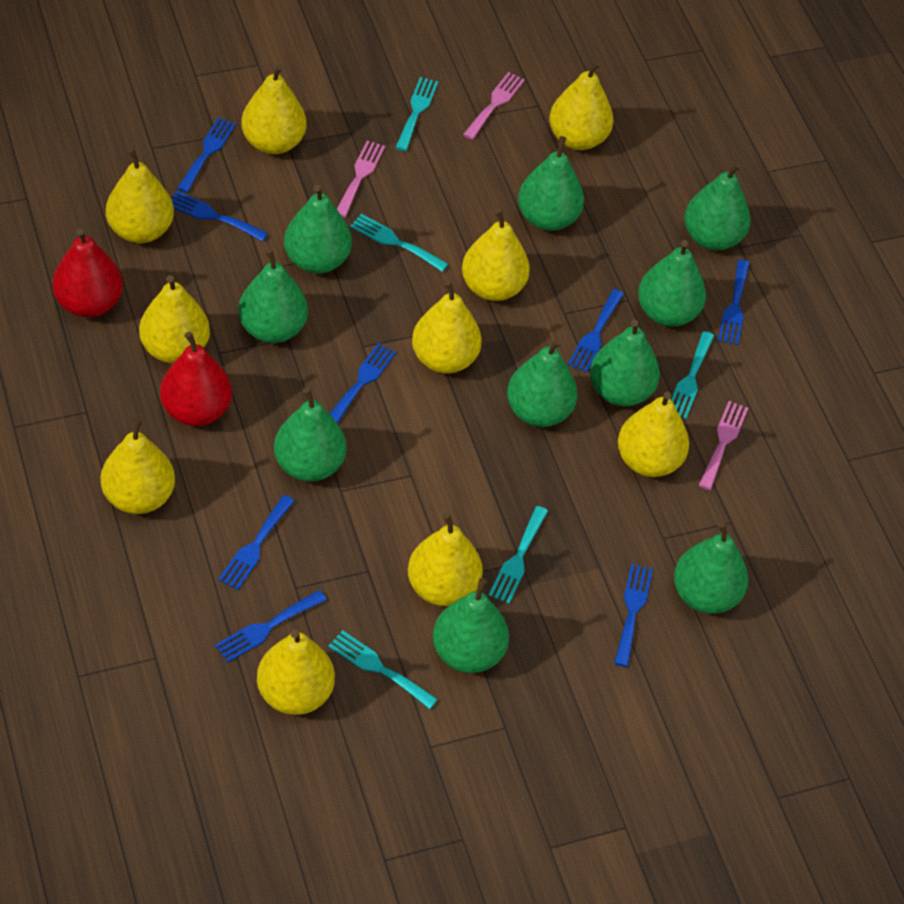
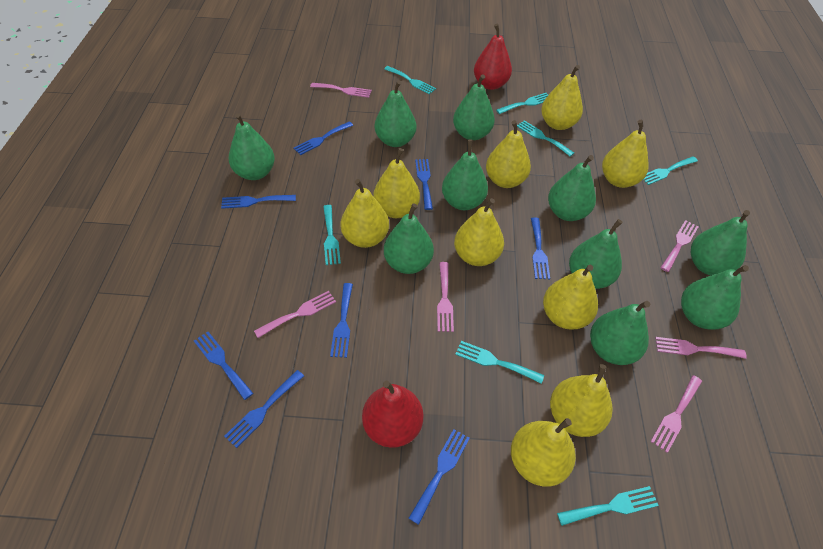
pink fork: 3 -> 6
turquoise fork: 5 -> 7
yellow pear: 10 -> 9

